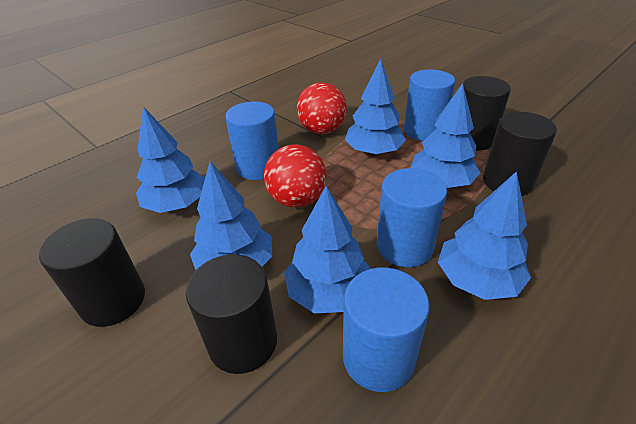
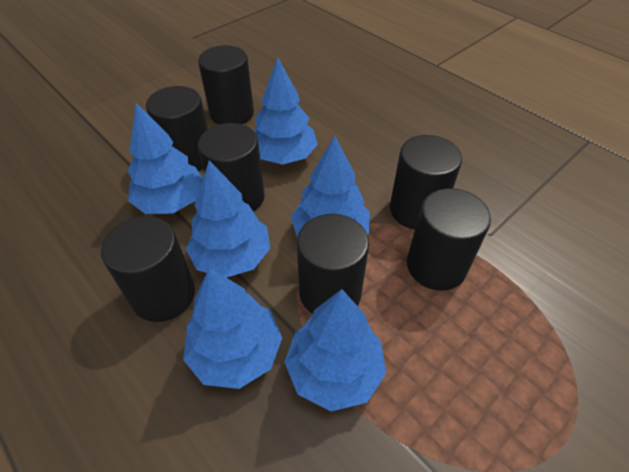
black cylinder: 4 -> 7
blue cylinder: 4 -> 0
red ball: 2 -> 0

